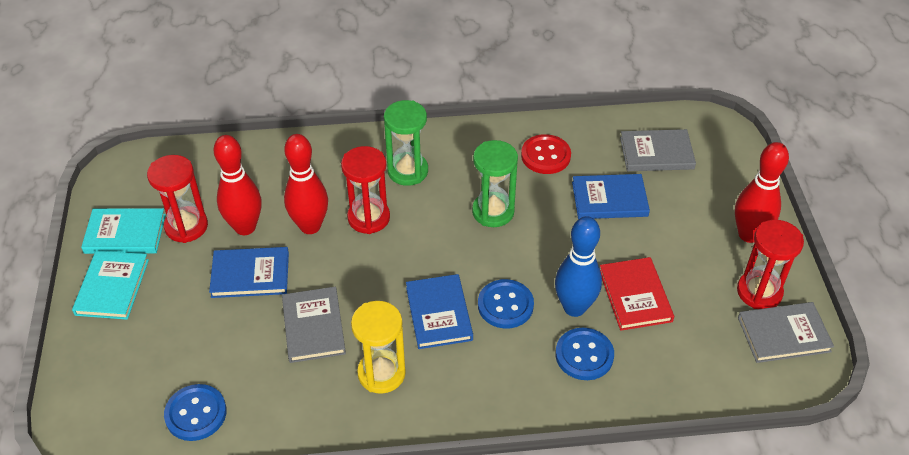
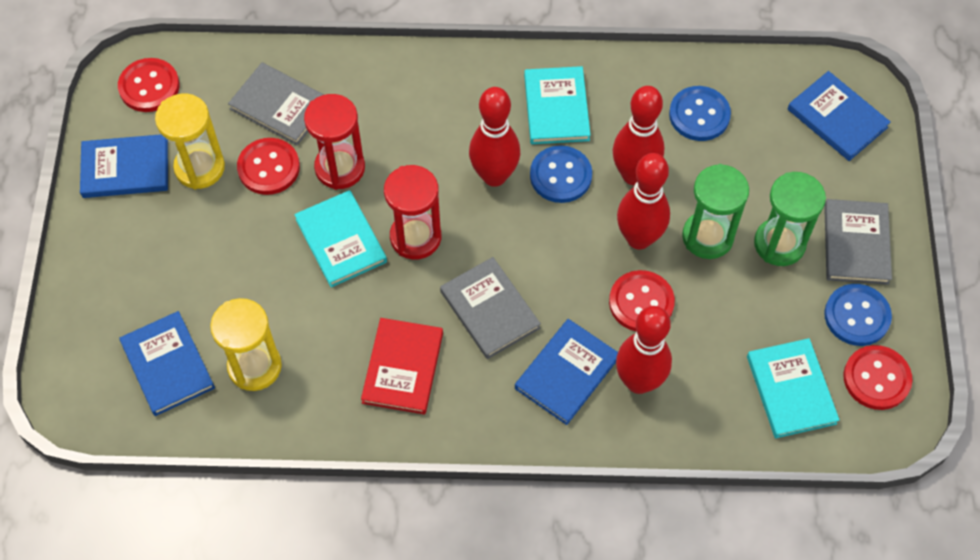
blue book: 3 -> 4
blue bowling pin: 1 -> 0
red bowling pin: 3 -> 4
red button: 1 -> 4
red hourglass: 3 -> 2
turquoise book: 2 -> 3
yellow hourglass: 1 -> 2

